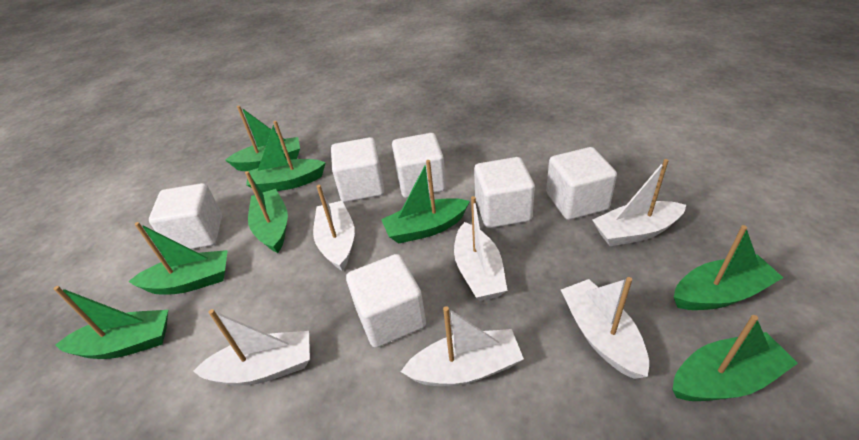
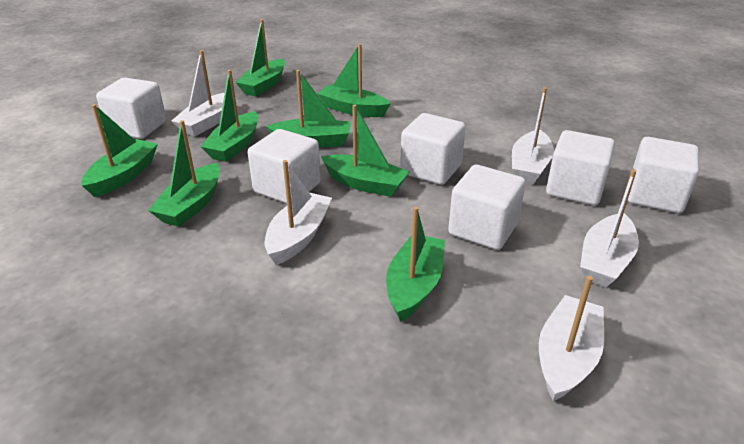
white boat: 6 -> 5

